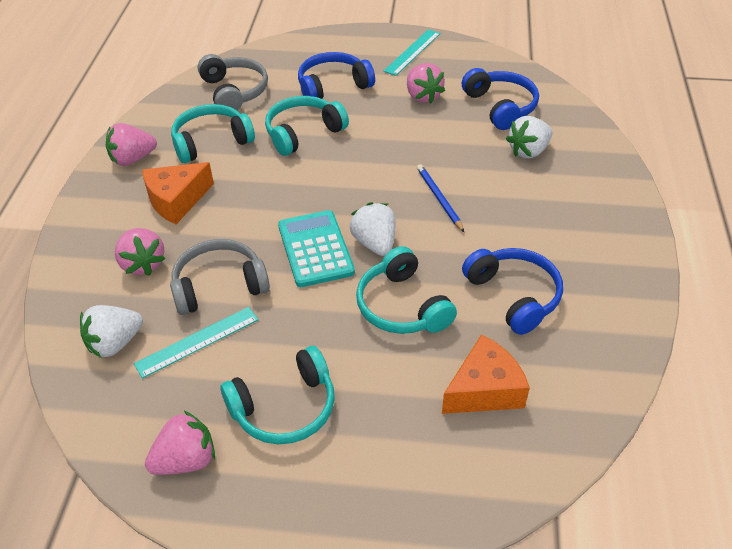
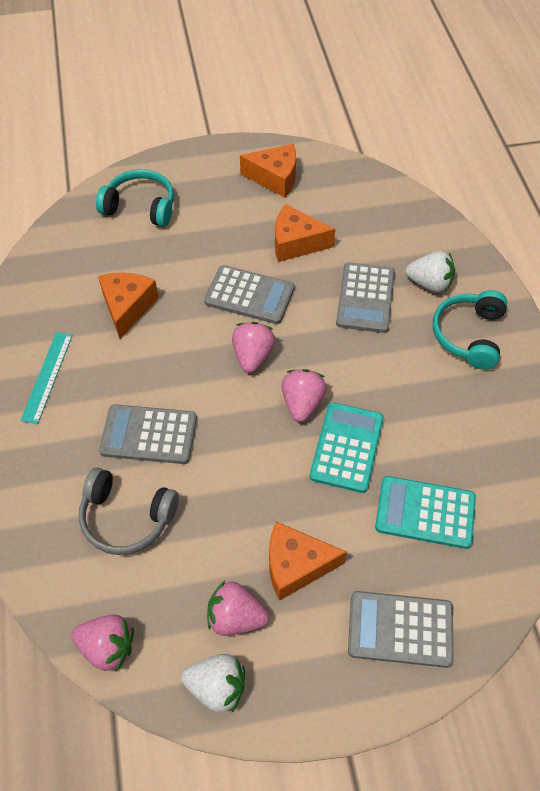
blue headphones: 3 -> 0
blue pencil: 1 -> 0
grey calculator: 0 -> 4
grey headphones: 2 -> 1
orange cheese: 2 -> 4
turquoise calculator: 1 -> 2
turquoise headphones: 4 -> 2
turquoise ruler: 2 -> 1
white strawberry: 3 -> 2

